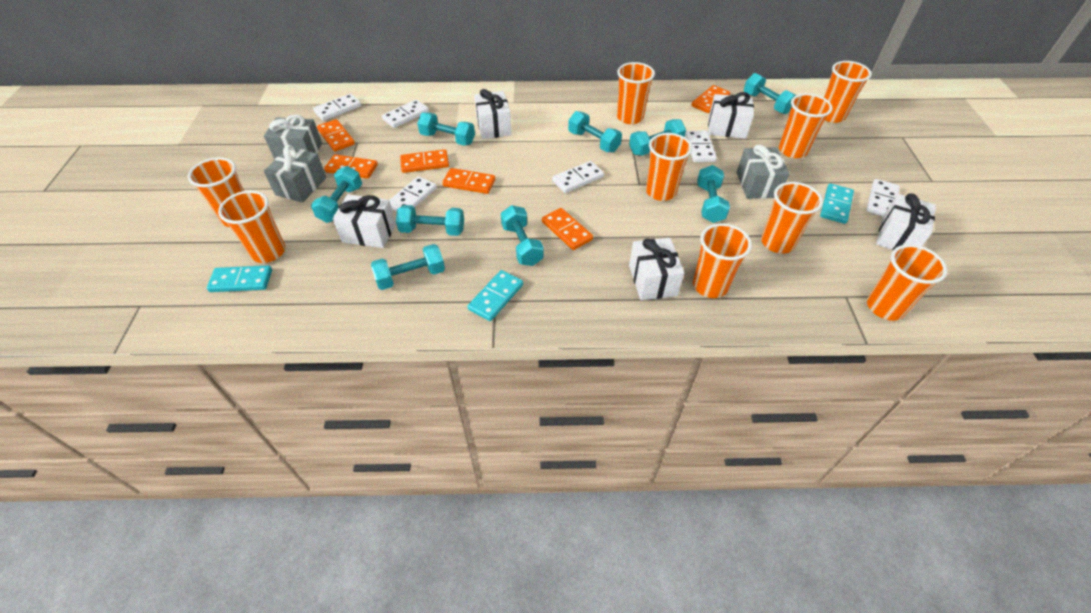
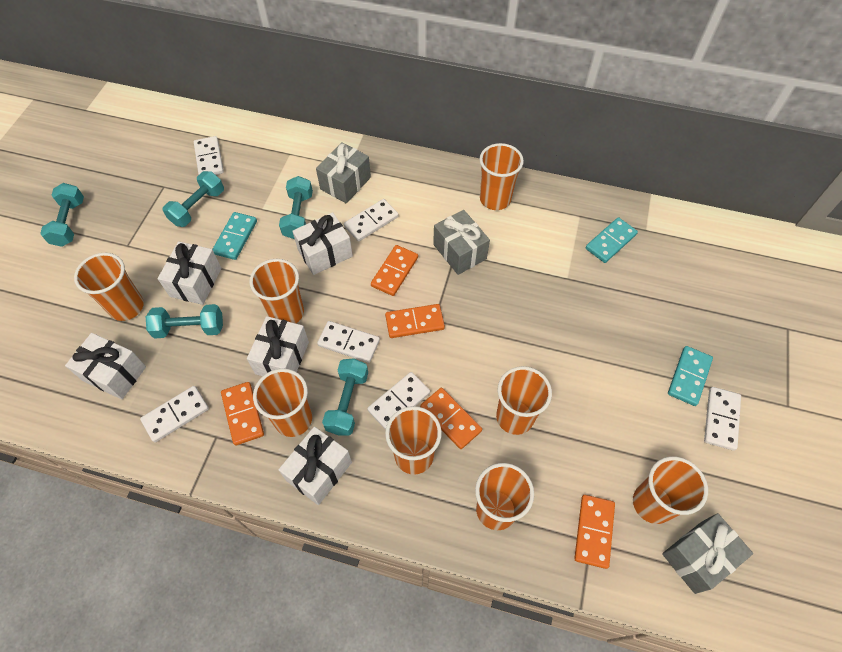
orange cup: 9 -> 8
orange domino: 6 -> 5
turquoise dumbbell: 9 -> 5

